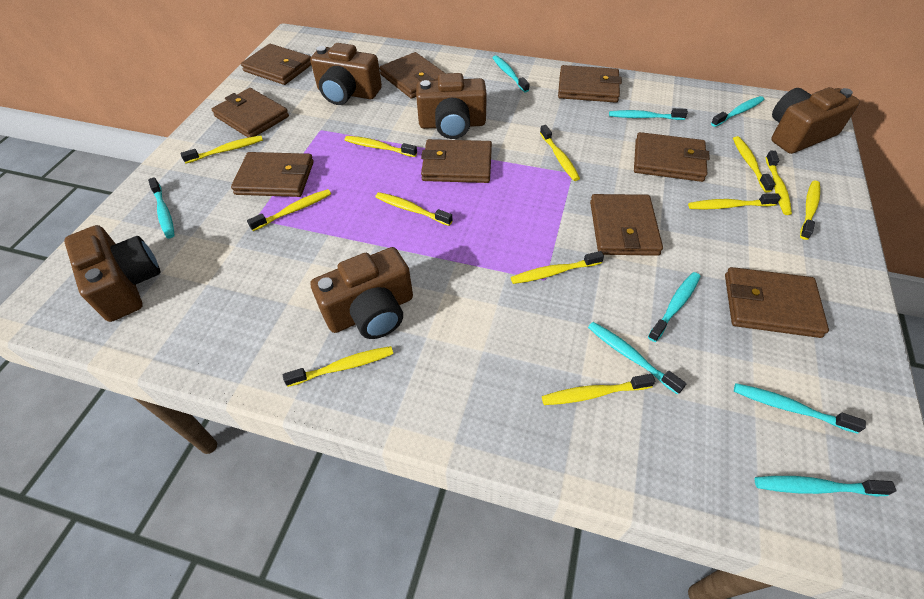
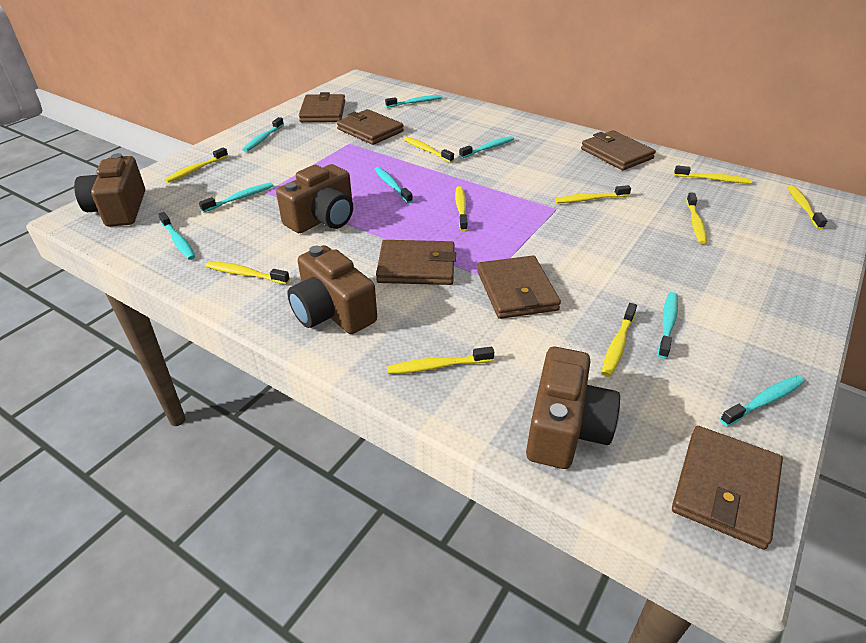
brown camera: 5 -> 4
brown wallet: 9 -> 6
yellow toothbrush: 12 -> 10

